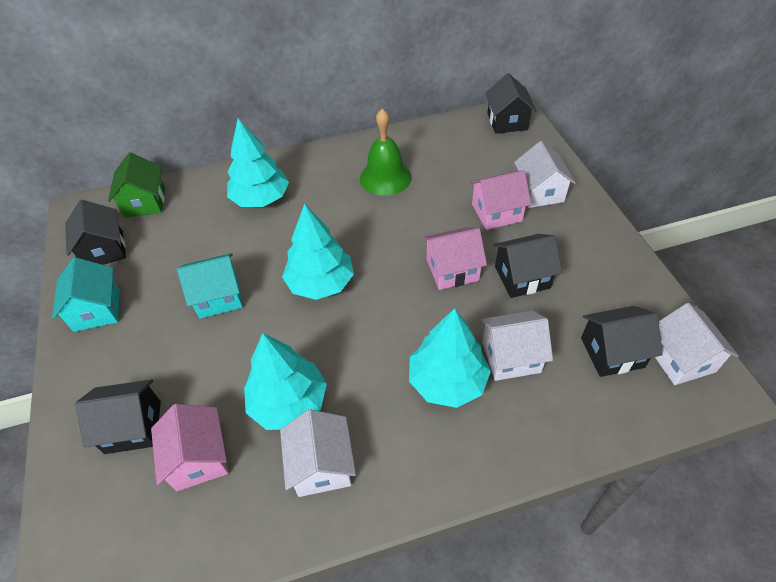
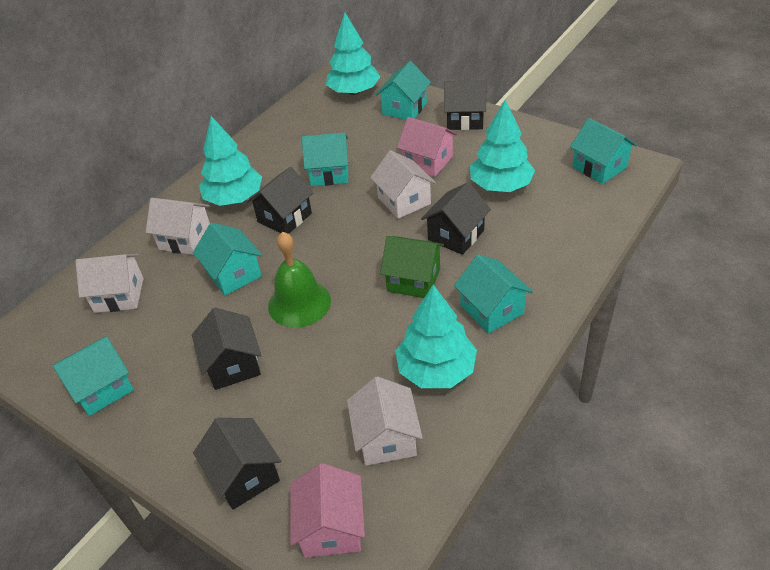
pink house: 3 -> 2
turquoise house: 2 -> 6

